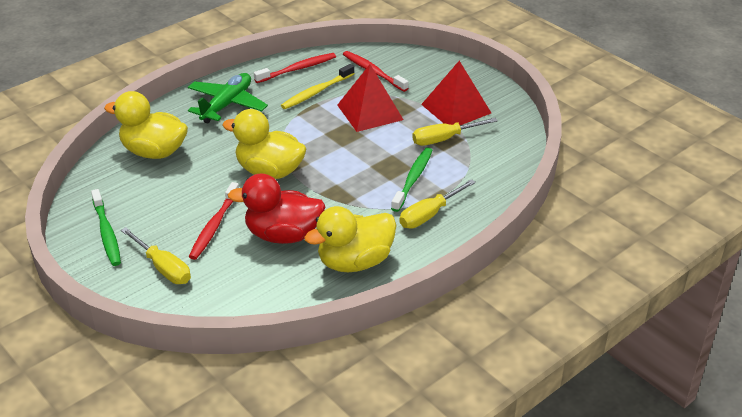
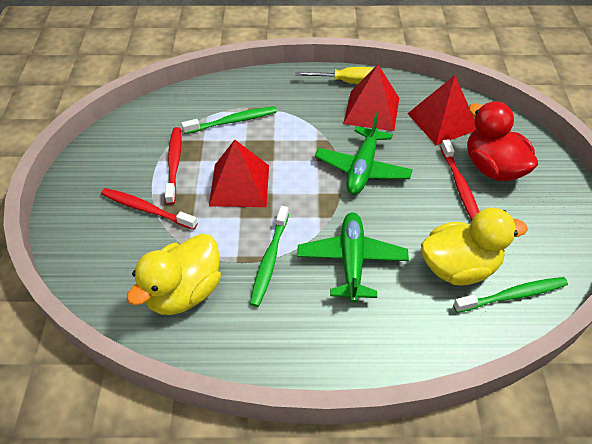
green plane: 1 -> 2
green toothbrush: 2 -> 3
red pyramid: 2 -> 3
yellow duck: 3 -> 2
yellow screwdriver: 3 -> 1
yellow toothbrush: 1 -> 0

